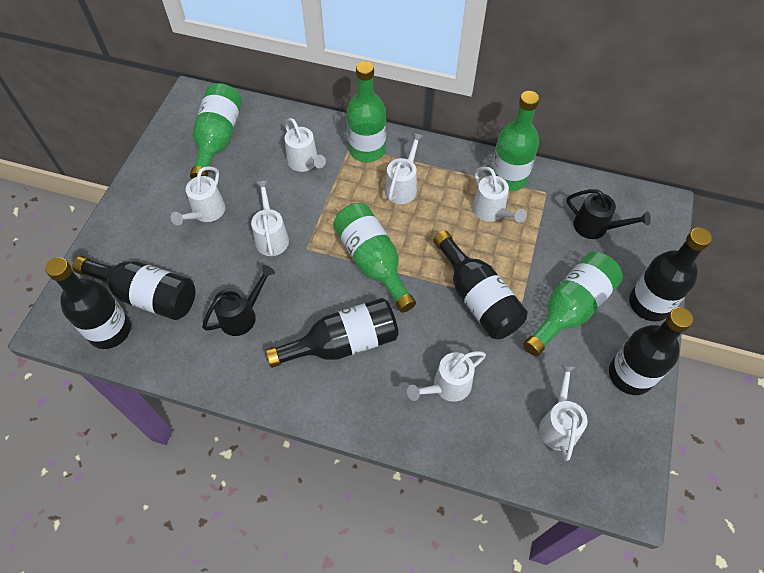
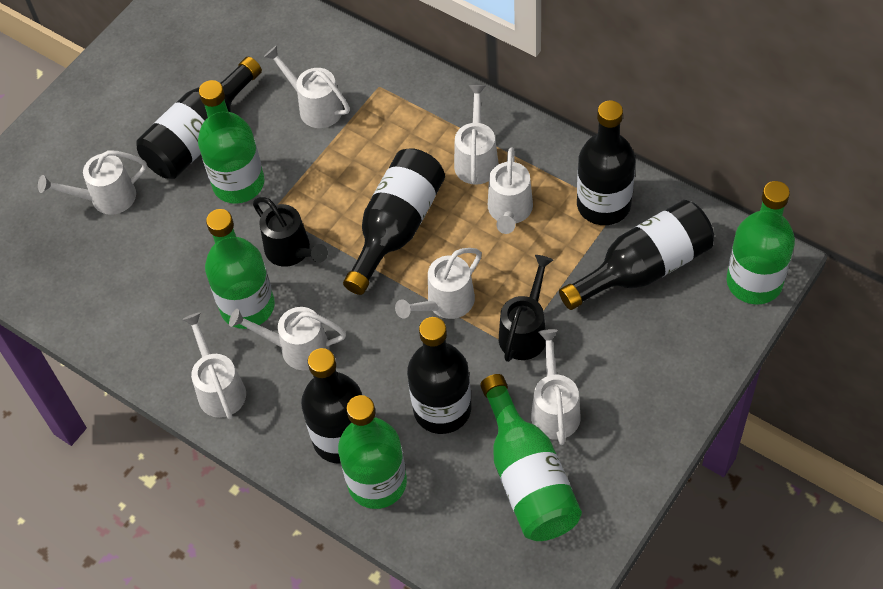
white watering can: 7 -> 8

